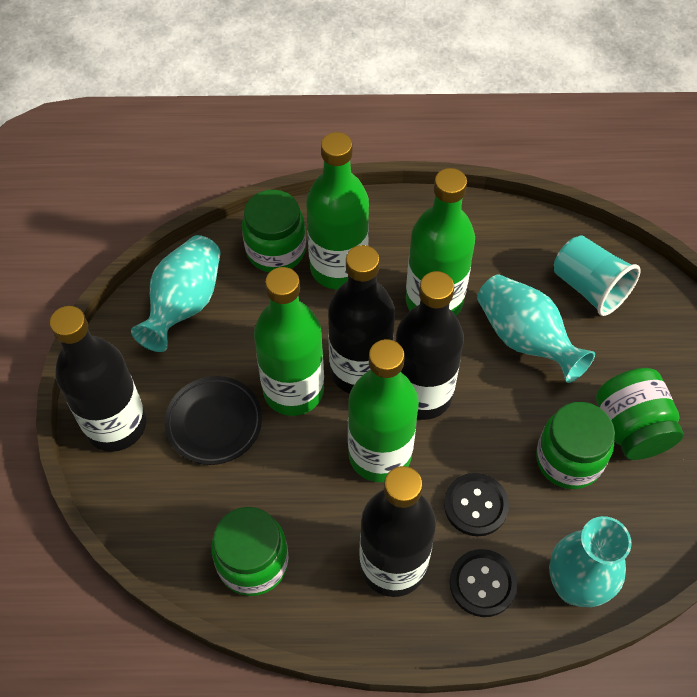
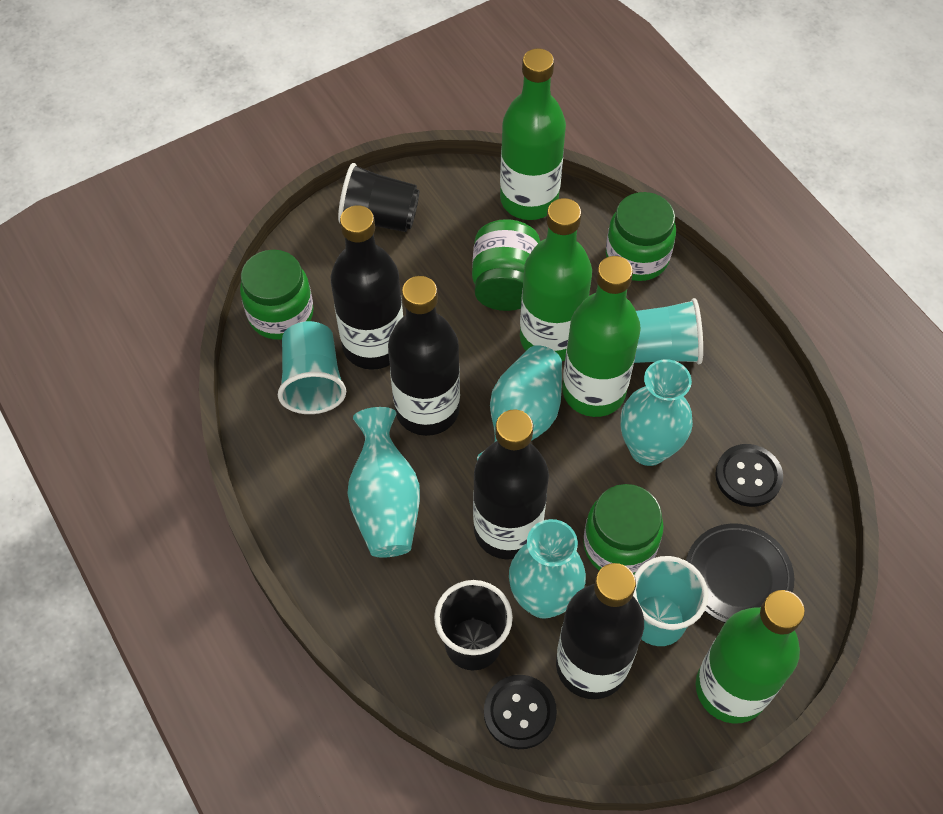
black cup: 0 -> 2
turquoise cup: 1 -> 3
turquoise vase: 3 -> 4

